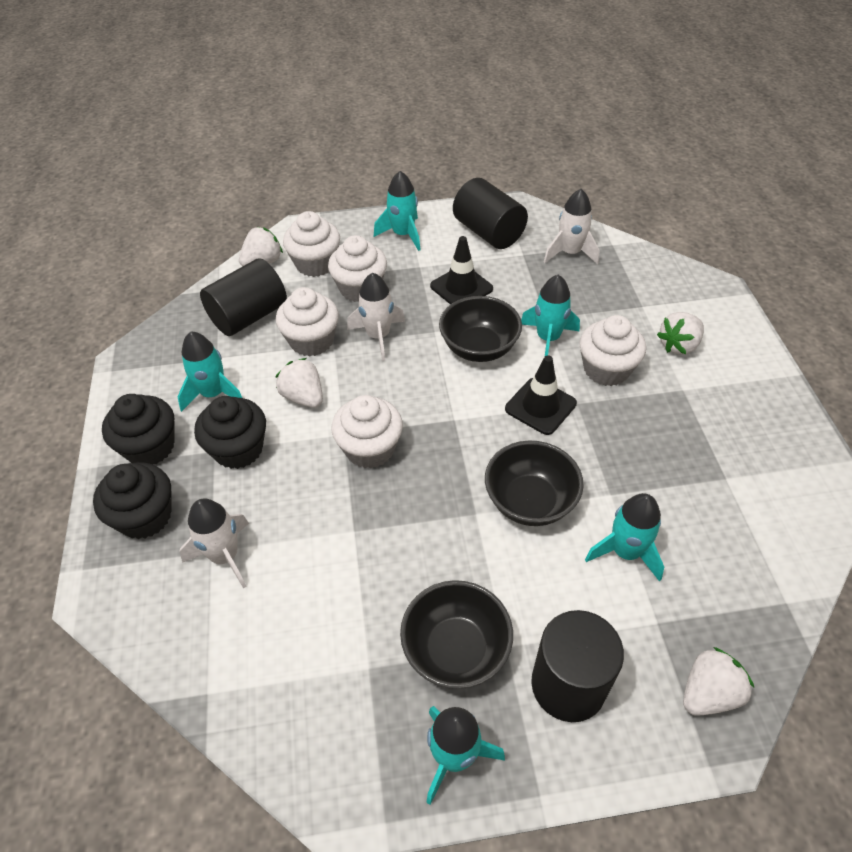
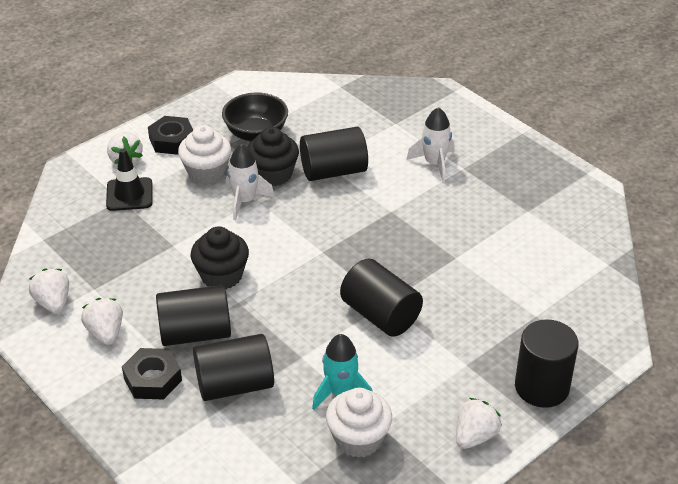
black bowl: 3 -> 1
black cupcake: 3 -> 2
black cylinder: 3 -> 5
black nut: 0 -> 2
black traffic cone: 2 -> 1
turquoise rocket: 5 -> 1
white cupcake: 5 -> 2
white rocket: 3 -> 2

